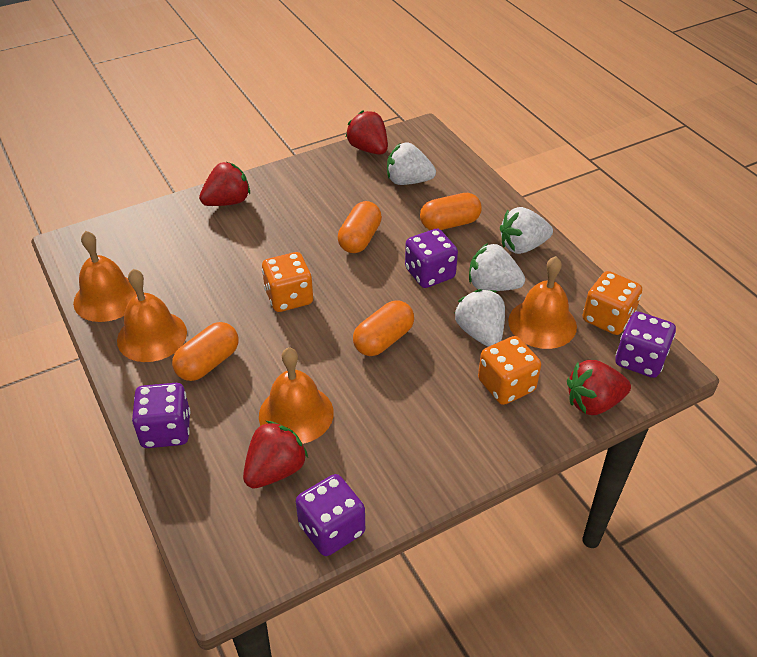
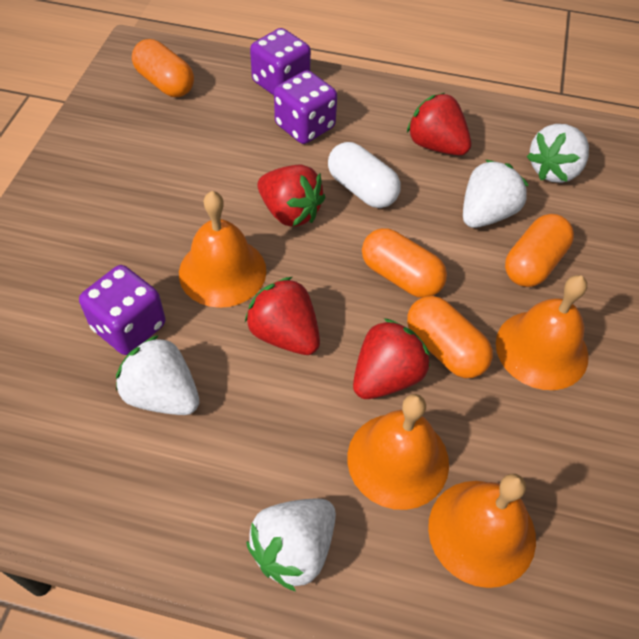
orange dice: 3 -> 0
purple dice: 4 -> 3
white capsule: 0 -> 1

